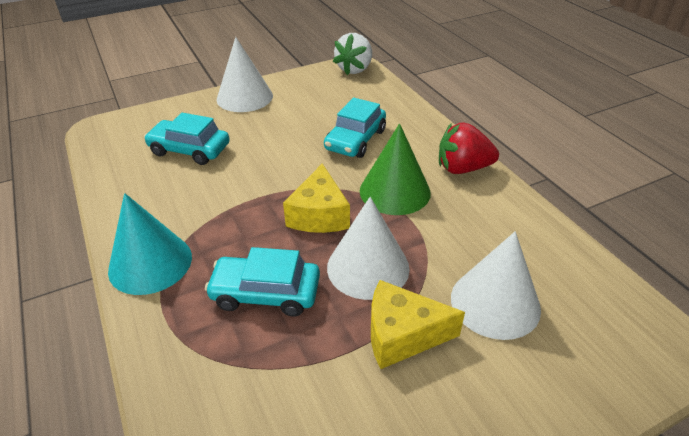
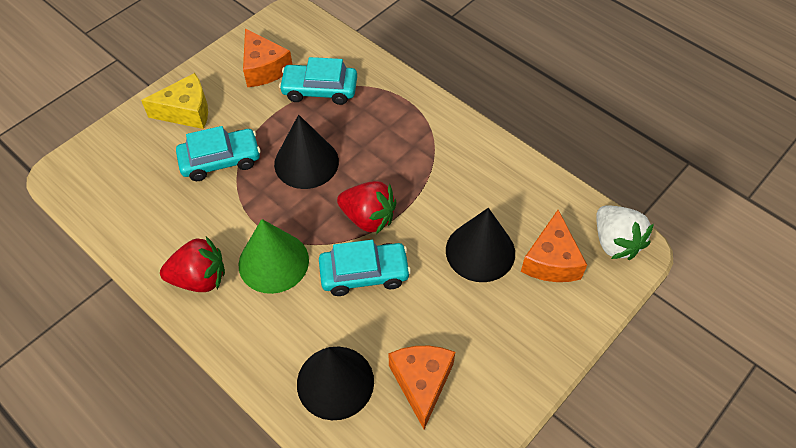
black cone: 0 -> 3
orange cheese: 0 -> 3
red strawberry: 1 -> 2
turquoise cone: 1 -> 0
white cone: 3 -> 0
yellow cheese: 2 -> 1

